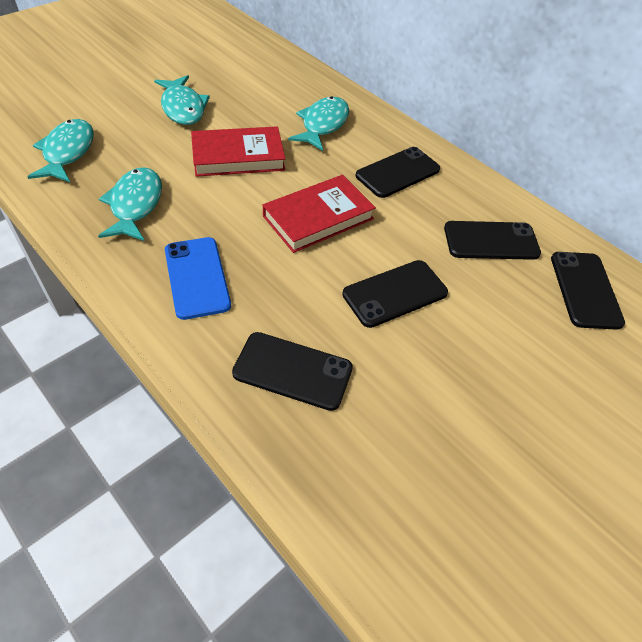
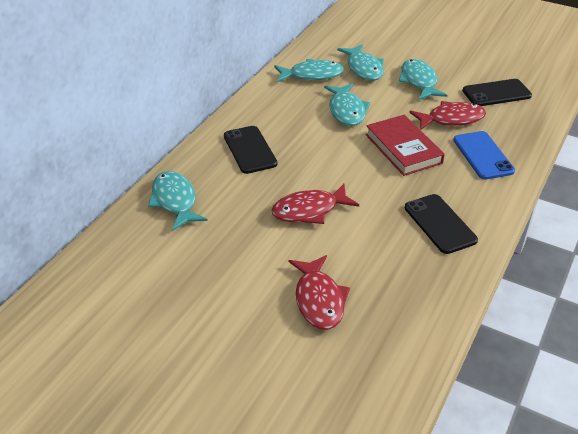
black phone: 5 -> 3
red book: 2 -> 1
red fish: 0 -> 3
turquoise fish: 4 -> 5

